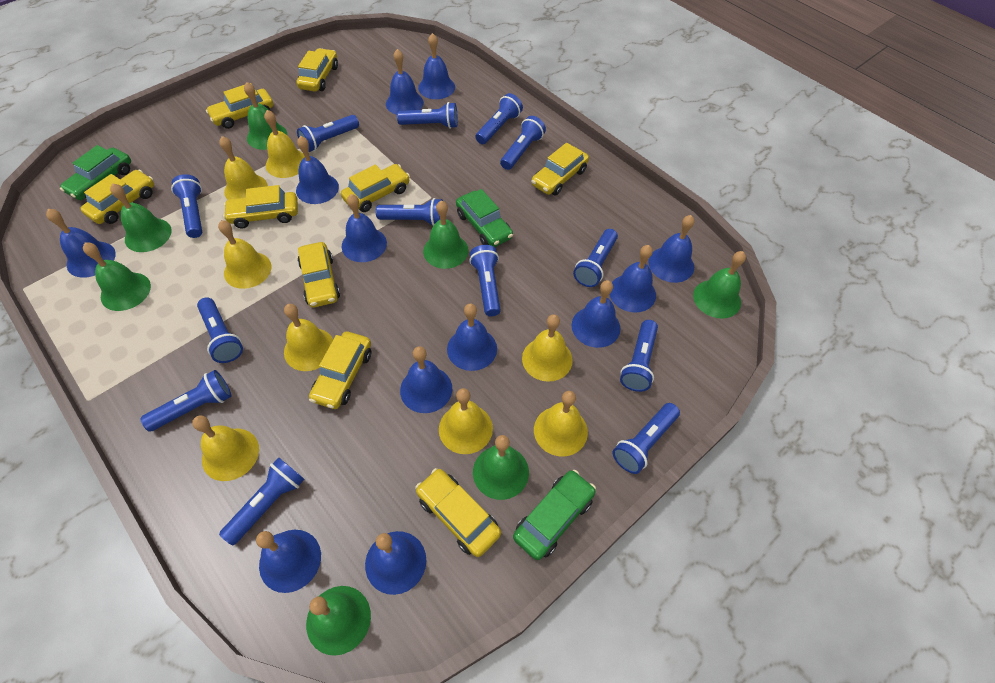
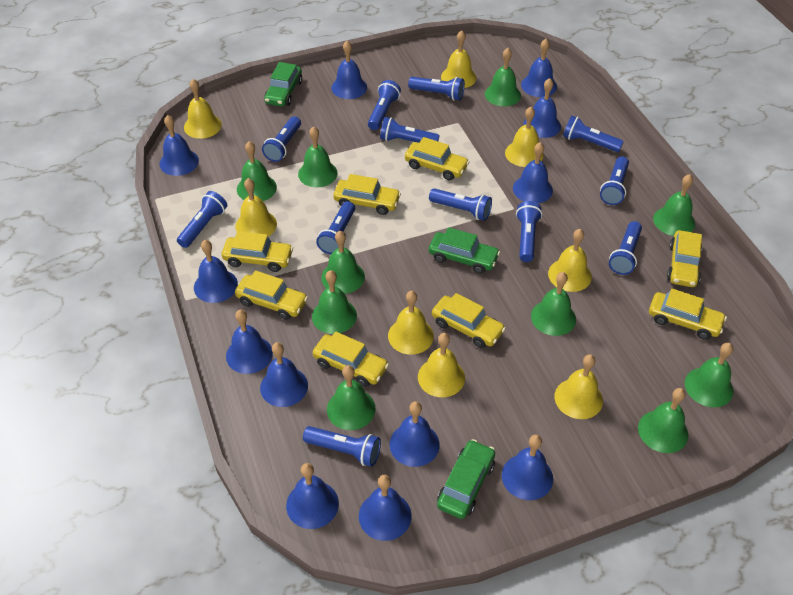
blue flashlight: 13 -> 12
green bell: 7 -> 10
yellow car: 9 -> 8

